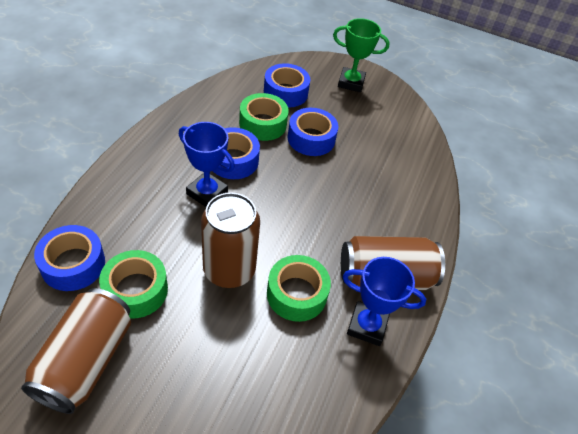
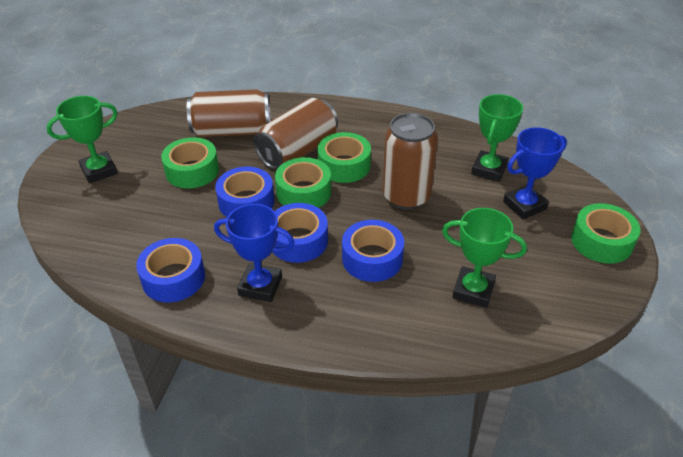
green tape: 3 -> 4
green trophy: 1 -> 3

